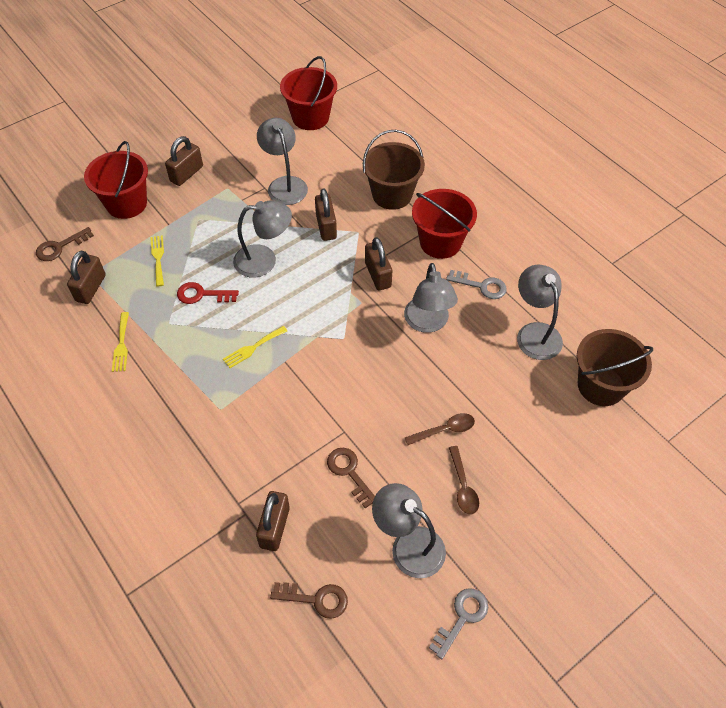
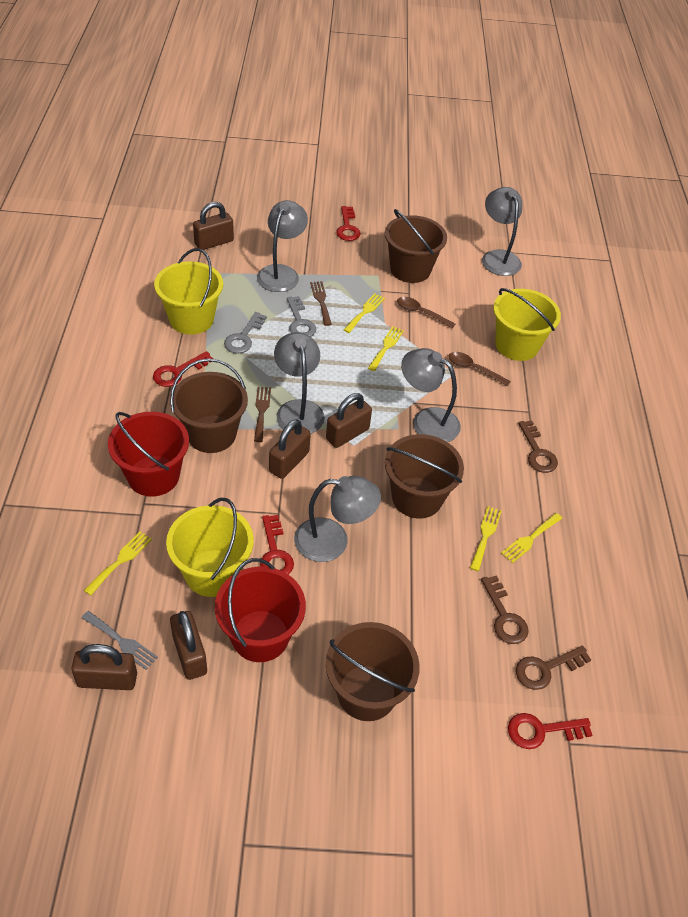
brown bucket: 2 -> 4
brown fork: 0 -> 2
grey fork: 0 -> 1
red bucket: 3 -> 2
red key: 1 -> 4
yellow bucket: 0 -> 3
yellow fork: 3 -> 5

